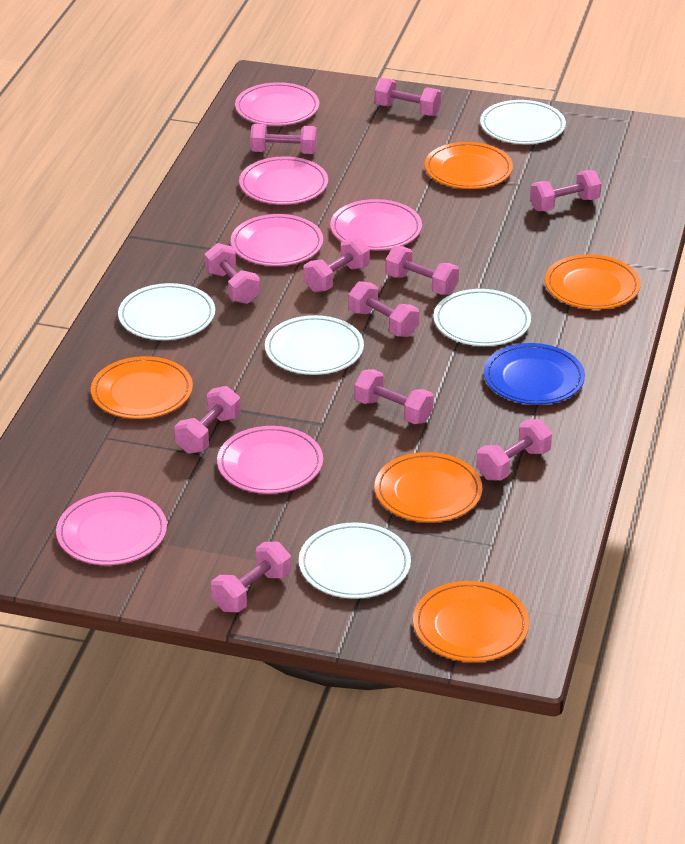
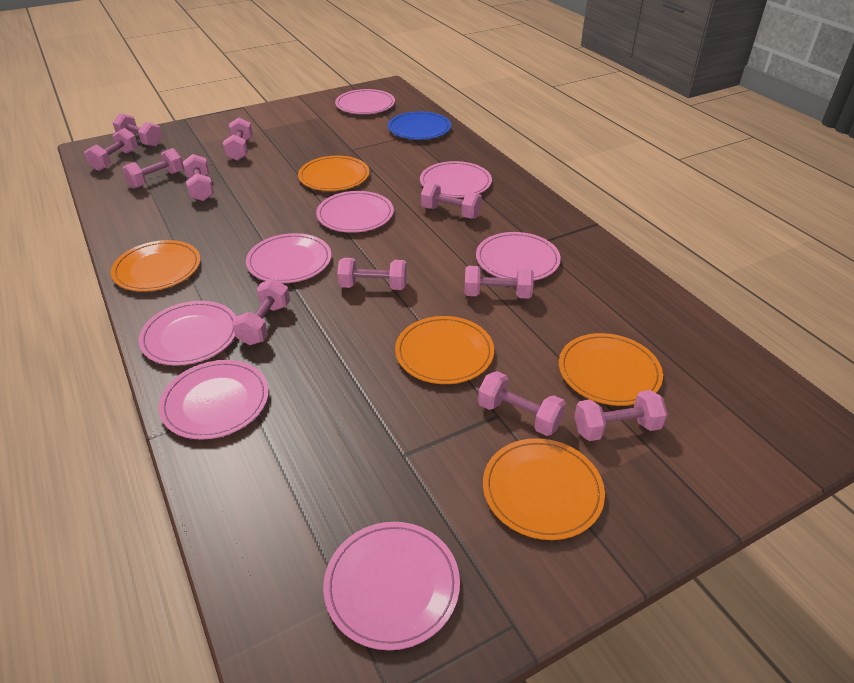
pink plate: 6 -> 8
white plate: 5 -> 0

